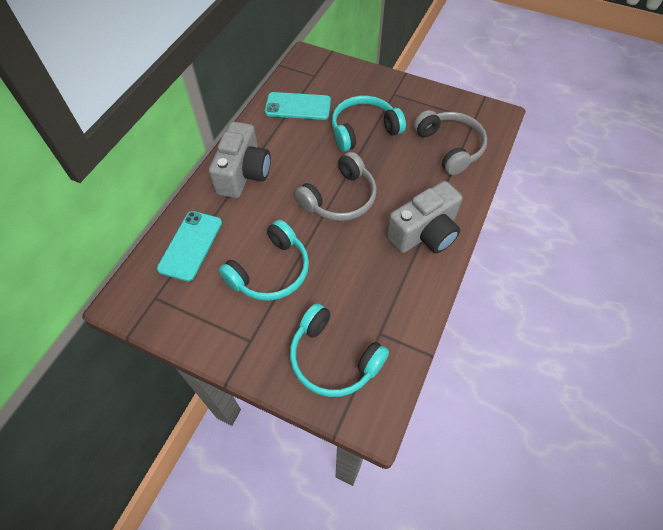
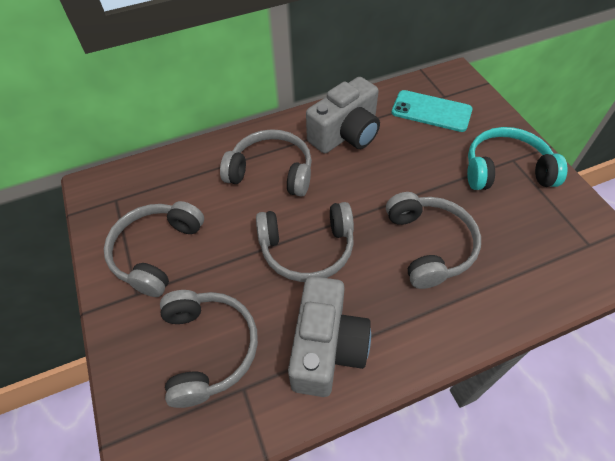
grey headphones: 2 -> 5
turquoise headphones: 3 -> 1
turquoise phone: 2 -> 1

